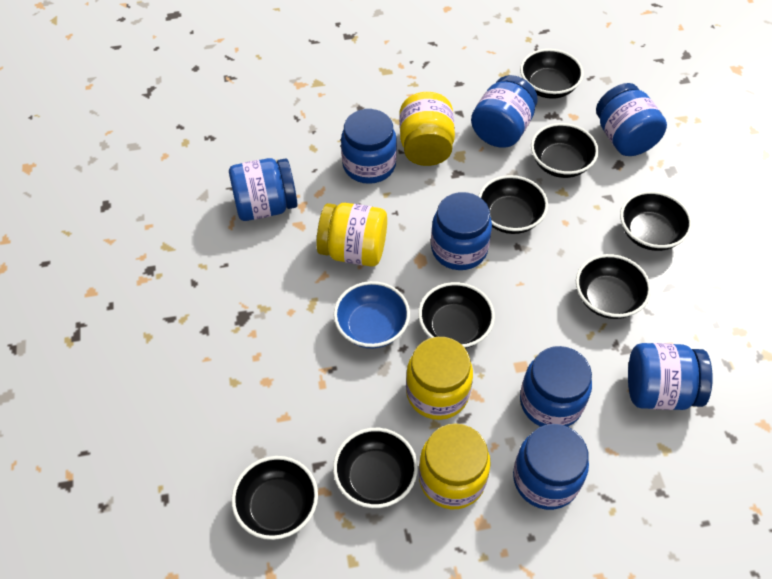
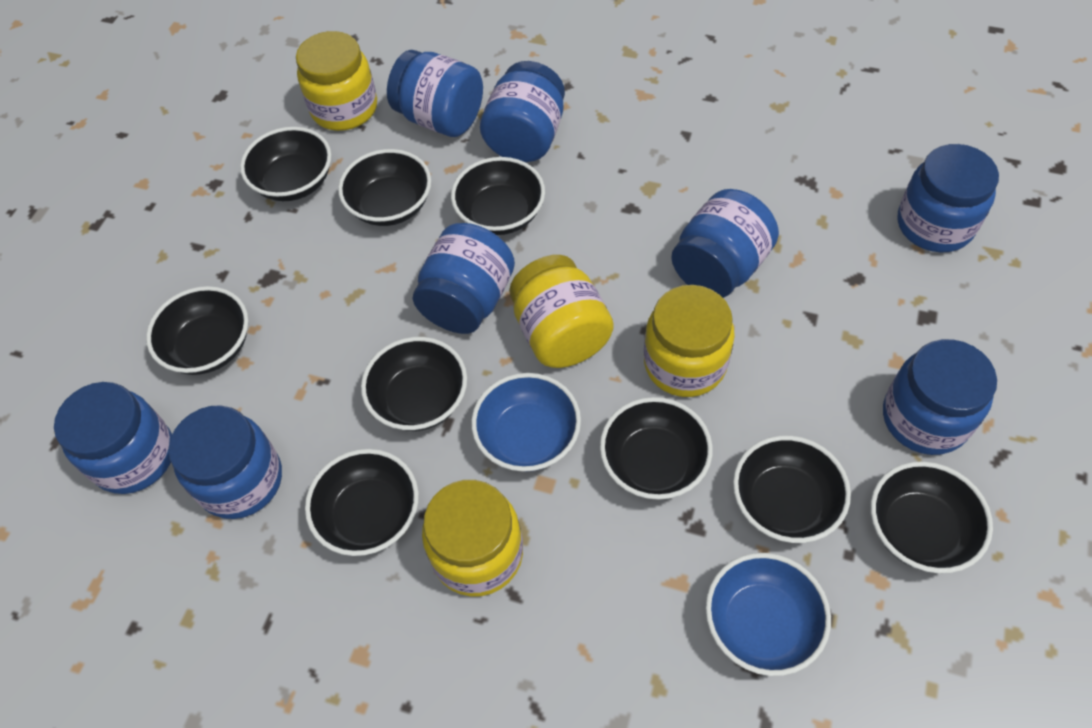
black bowl: 8 -> 9
blue bowl: 1 -> 2

